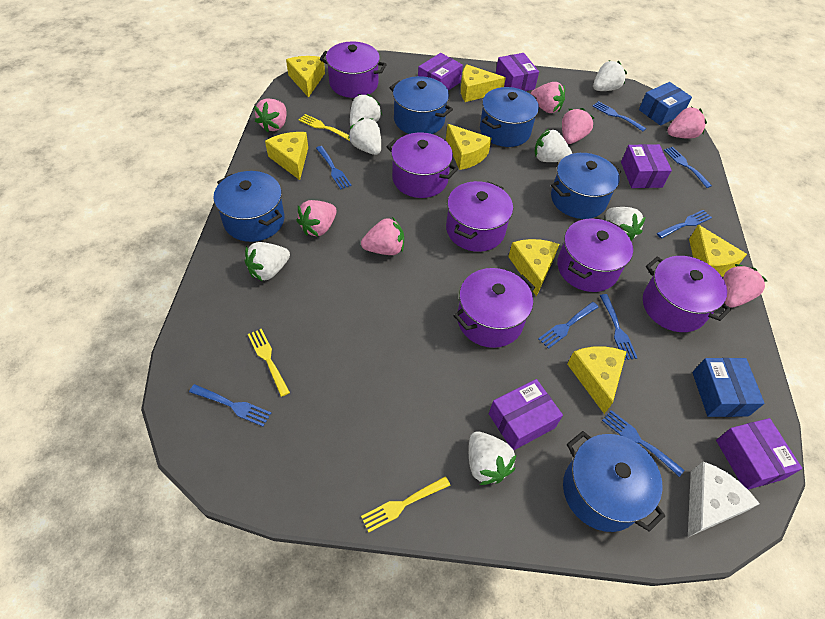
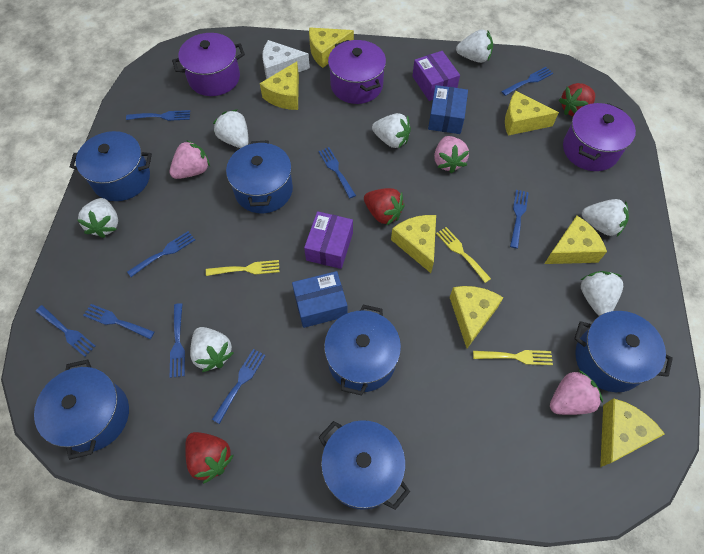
blue fork: 8 -> 9
blue pot: 5 -> 6
pink strawberry: 7 -> 3
purple box: 5 -> 2
purple pot: 6 -> 3
red strawberry: 0 -> 3

